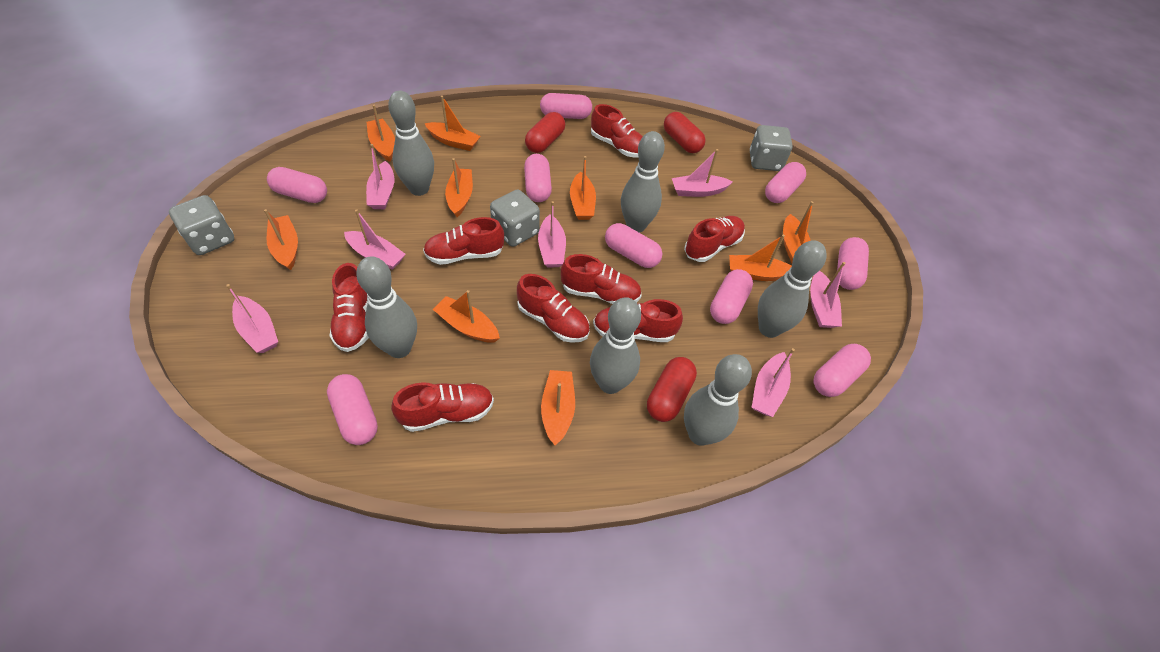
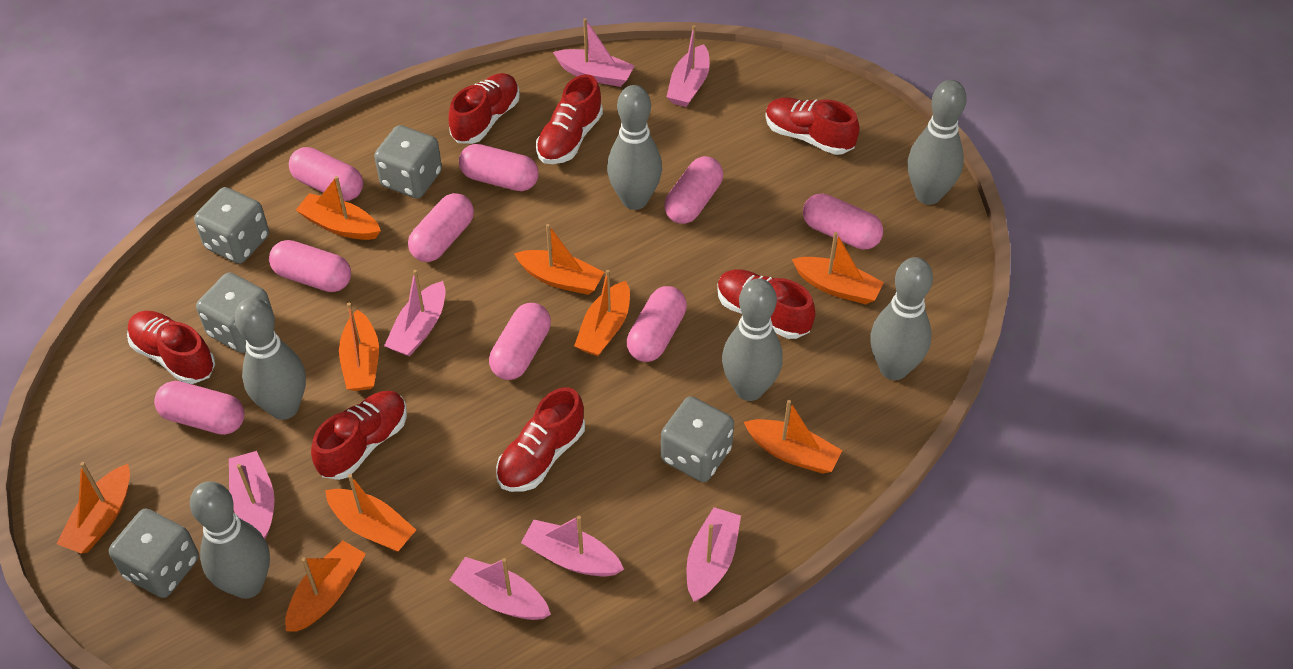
grey dice: 3 -> 5
red capsule: 3 -> 0
red shoe: 8 -> 7

